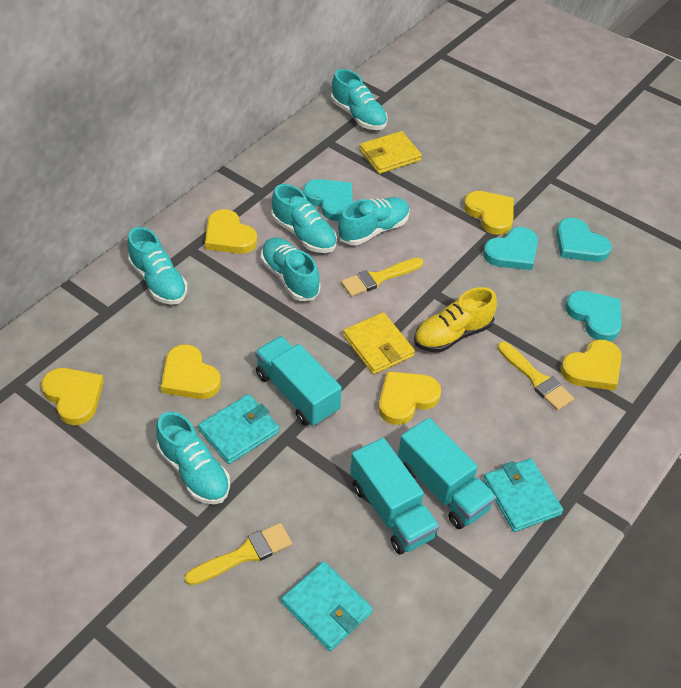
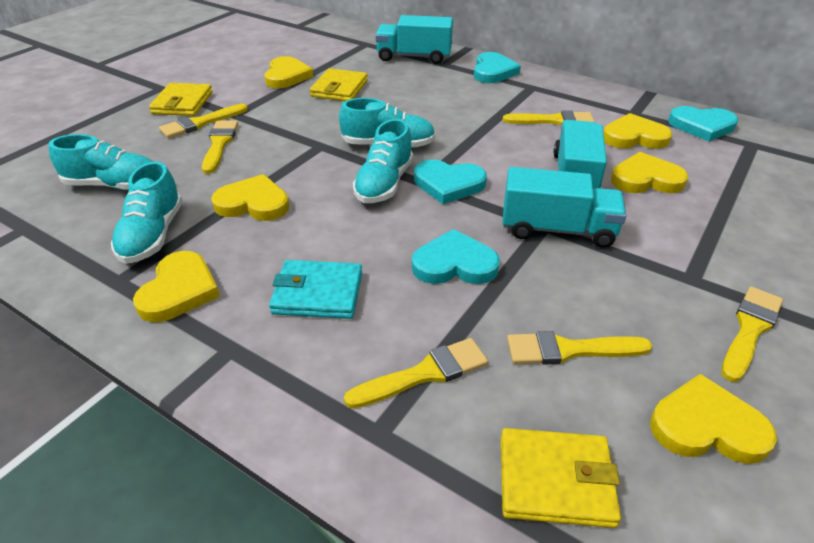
turquoise shoe: 6 -> 4
turquoise wallet: 3 -> 1
yellow brush: 3 -> 6
yellow shoe: 1 -> 0
yellow wallet: 2 -> 3

